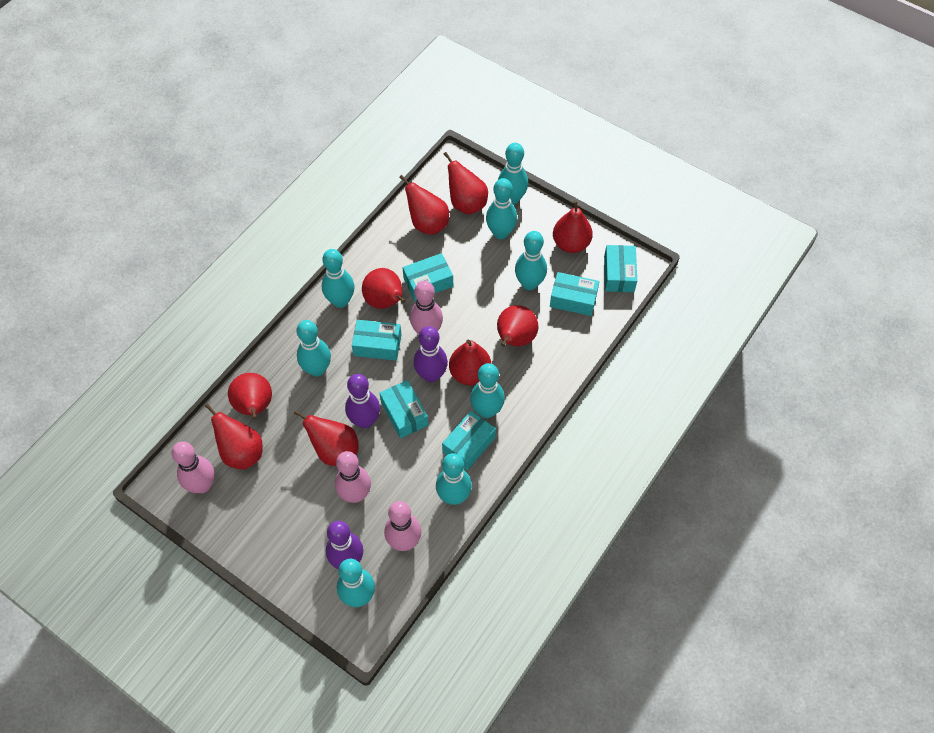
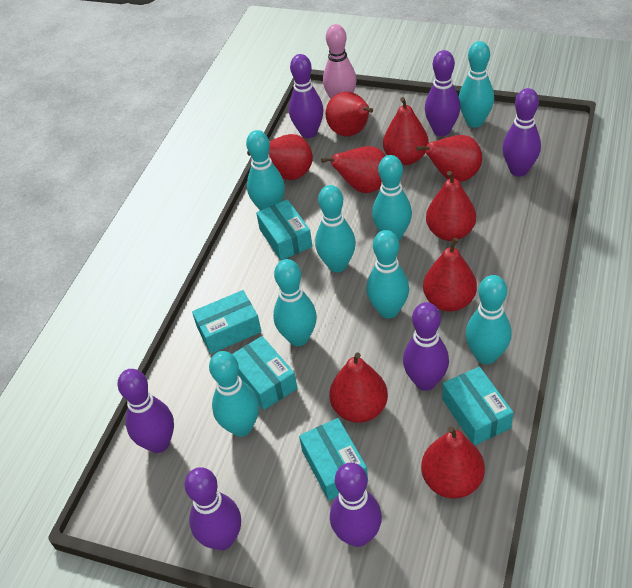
pink bowling pin: 4 -> 1
purple bowling pin: 3 -> 7
turquoise box: 6 -> 5

